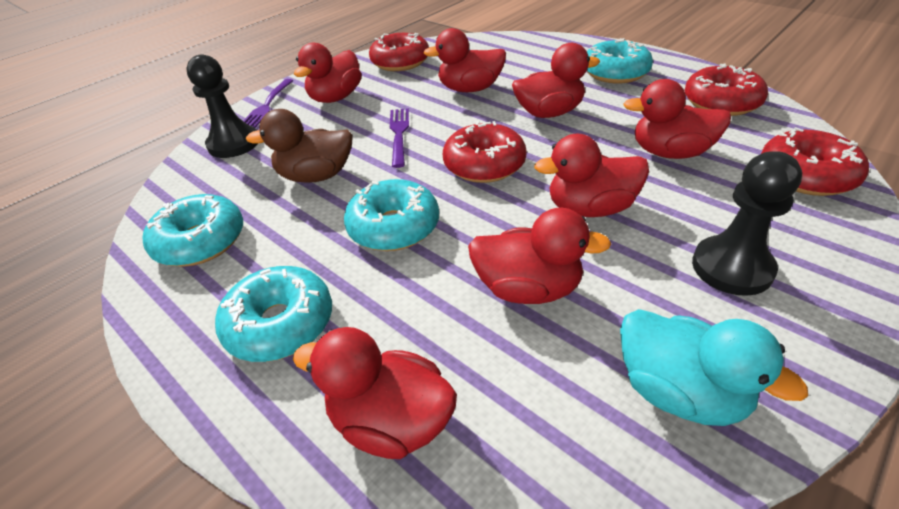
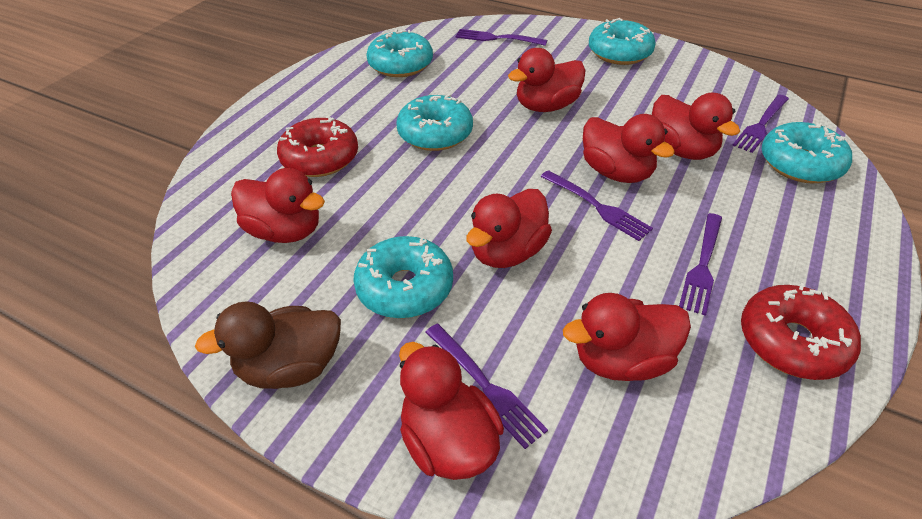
black pawn: 2 -> 0
purple fork: 2 -> 5
red donut: 4 -> 2
turquoise donut: 4 -> 5
turquoise duck: 1 -> 0

